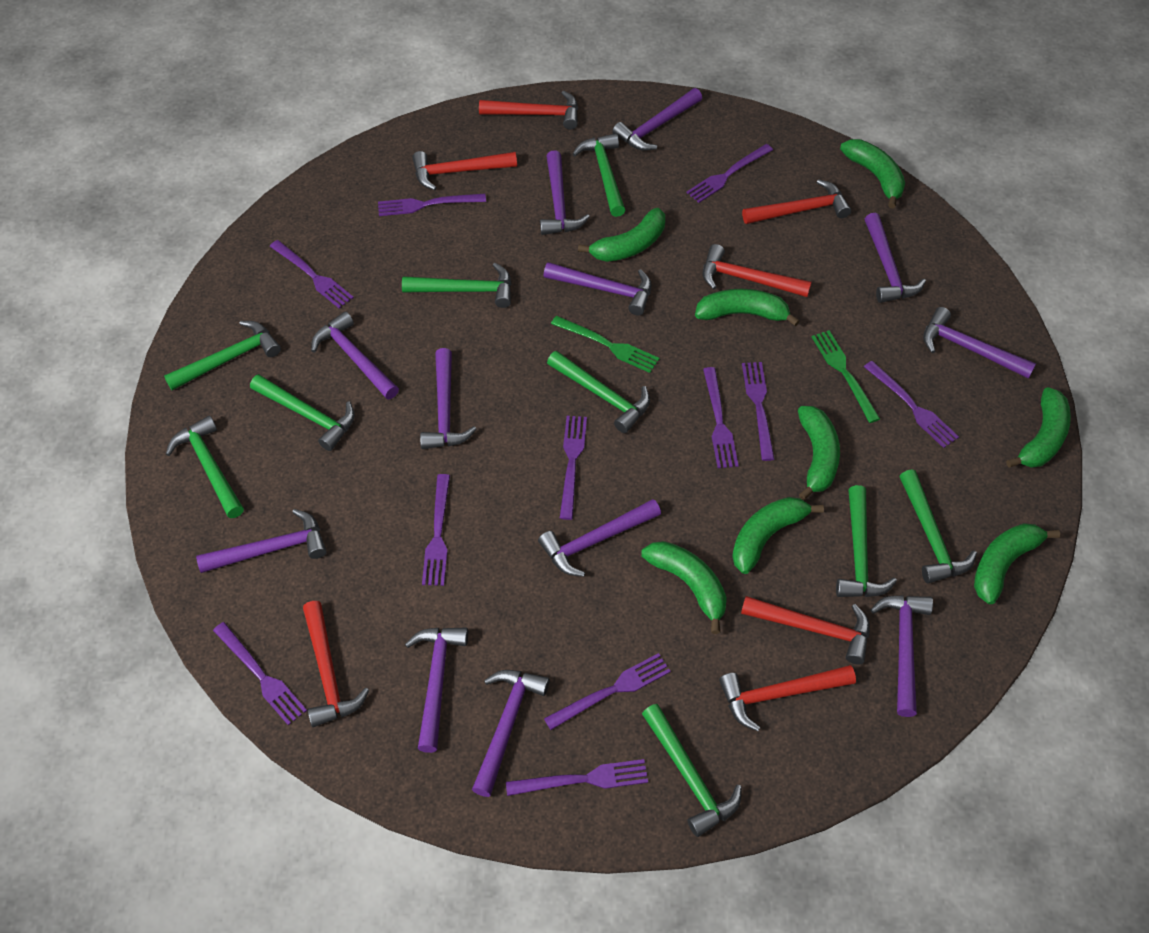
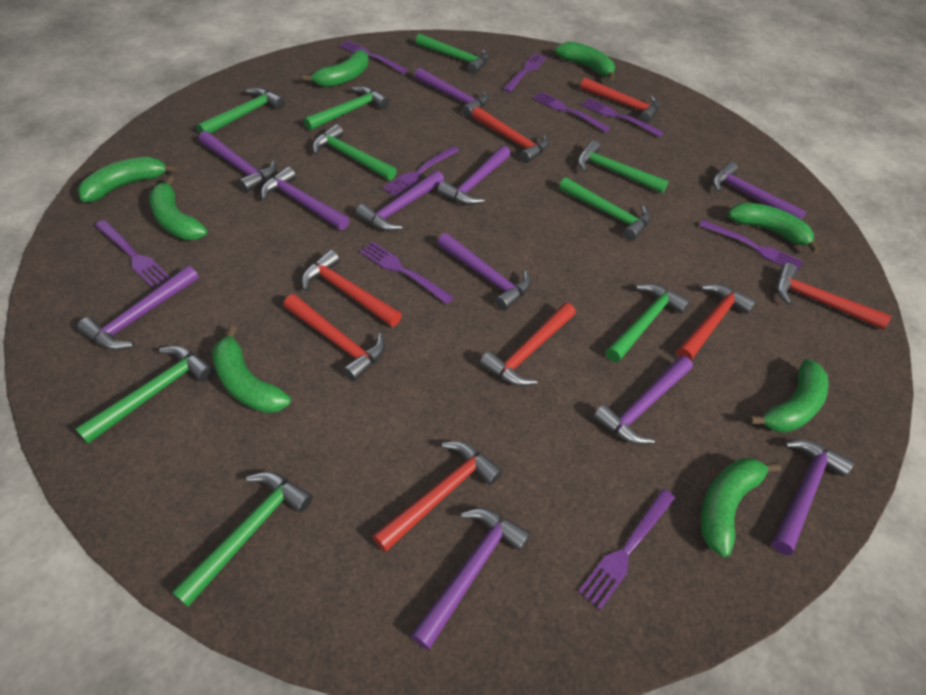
green fork: 2 -> 0
purple fork: 11 -> 9
purple hammer: 12 -> 11
red hammer: 7 -> 8

